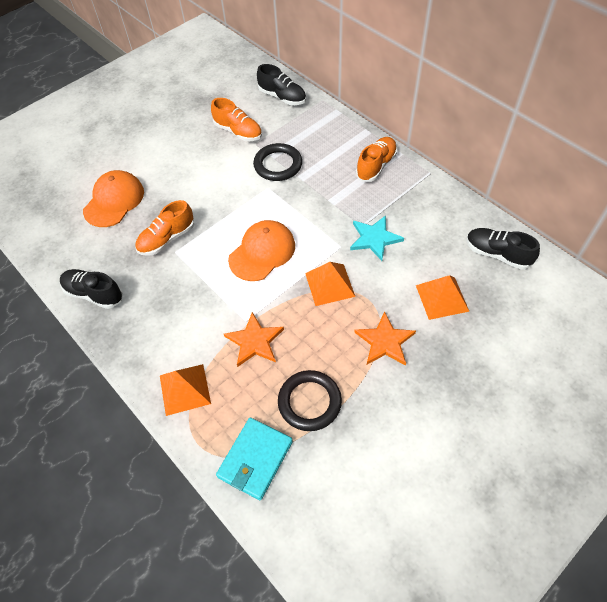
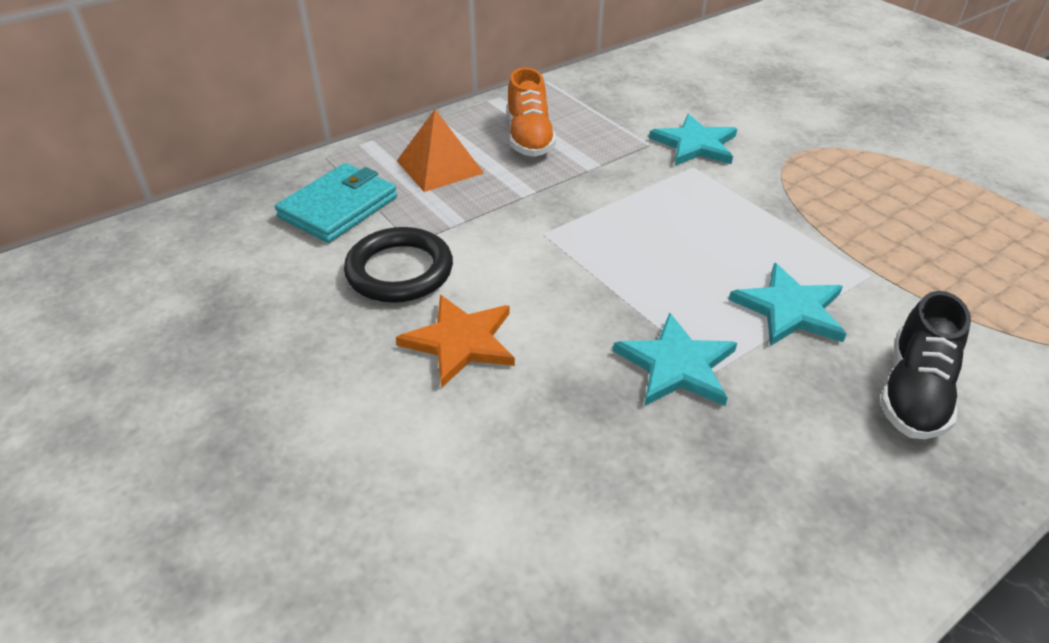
black ring: 2 -> 1
black shoe: 3 -> 1
orange cap: 2 -> 0
orange pyramid: 3 -> 1
orange shoe: 3 -> 1
orange star: 2 -> 1
turquoise star: 1 -> 3

